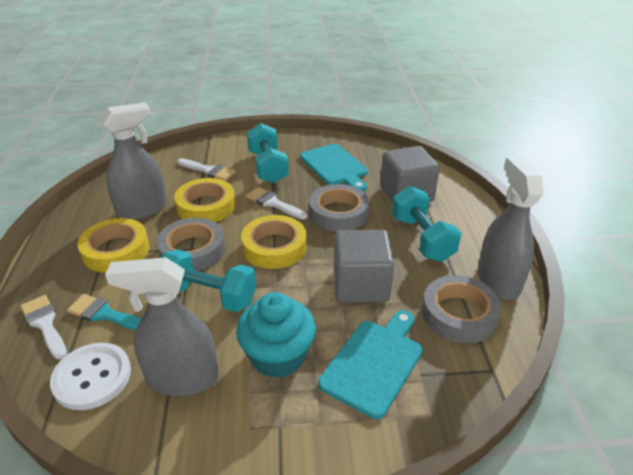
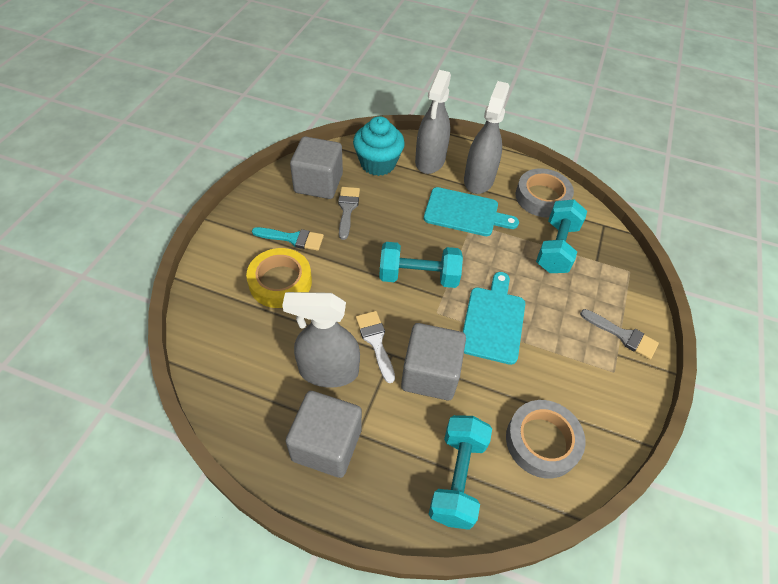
grey brush: 0 -> 2
grey cube: 2 -> 3
grey tape: 3 -> 2
white brush: 3 -> 1
white button: 1 -> 0
yellow tape: 3 -> 1

